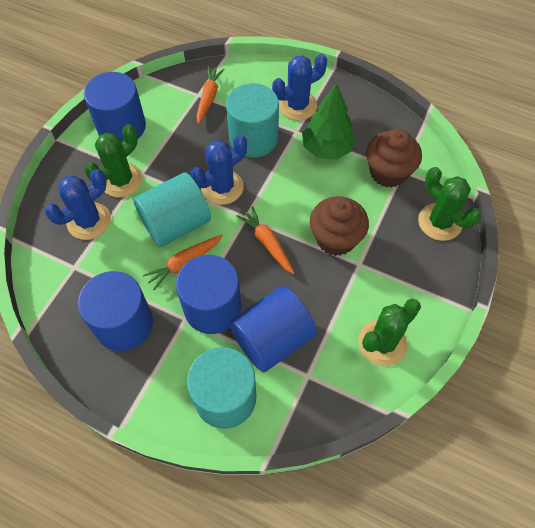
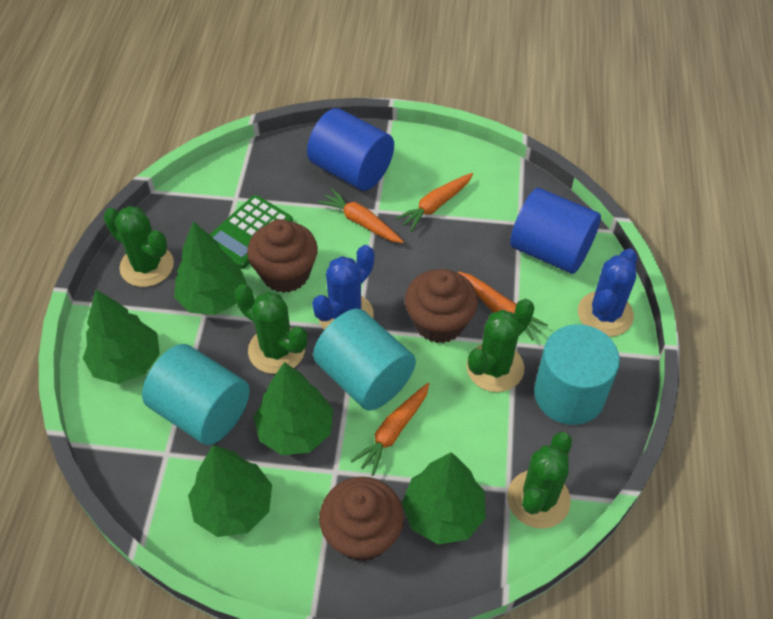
blue cactus: 3 -> 2
blue cylinder: 4 -> 2
brown cupcake: 2 -> 3
green cactus: 3 -> 4
green calculator: 0 -> 1
green tree: 1 -> 5
orange carrot: 3 -> 4

